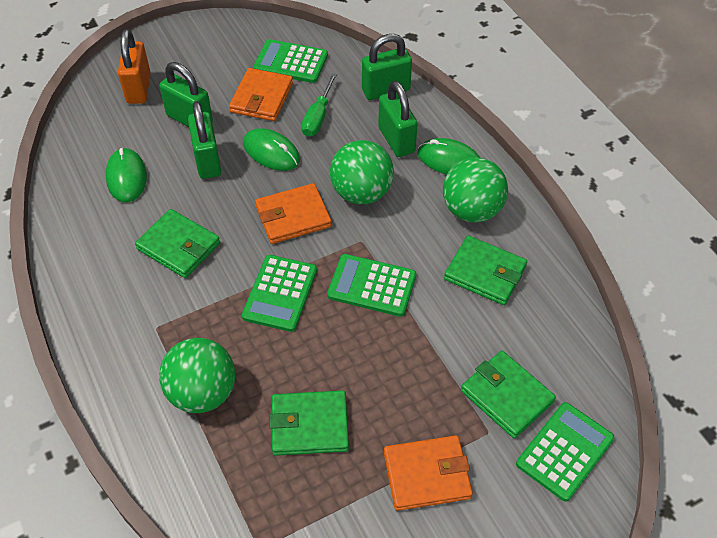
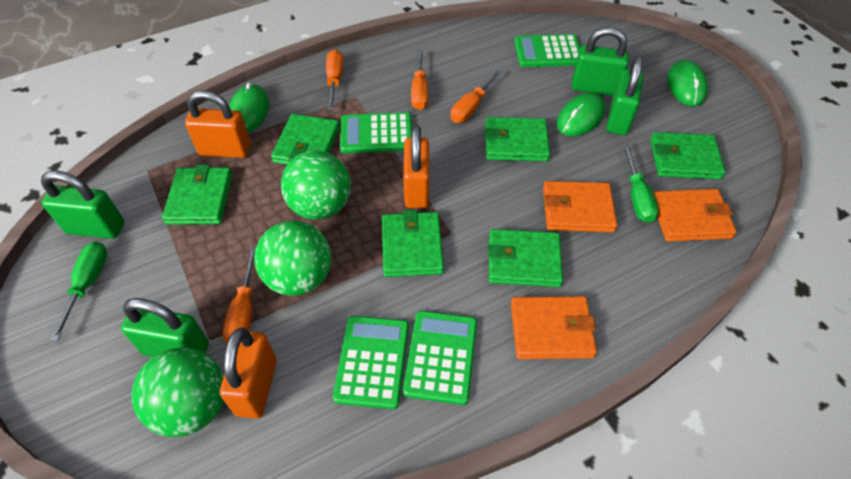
green screwdriver: 1 -> 2
green wallet: 4 -> 6
orange padlock: 1 -> 3
orange screwdriver: 0 -> 4

